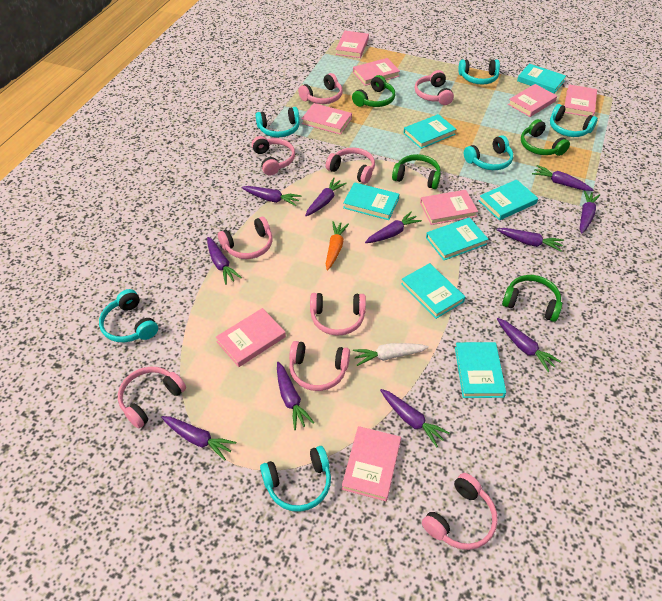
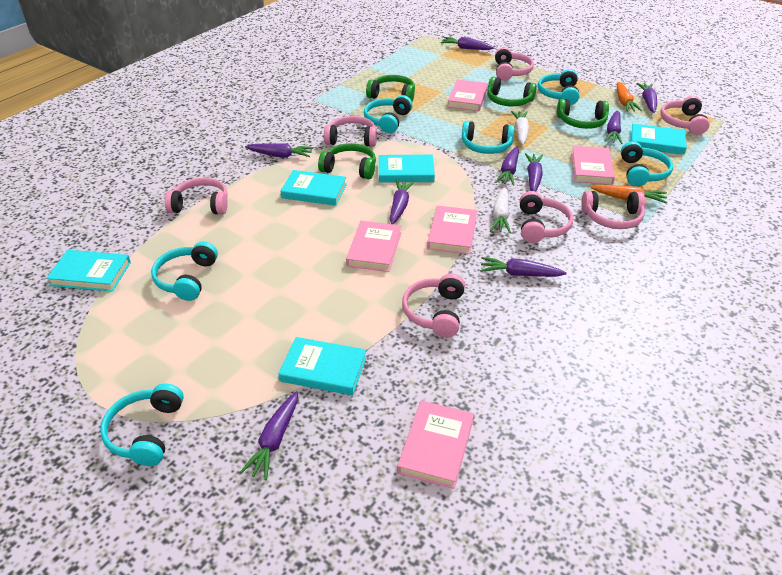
orange carrot: 1 -> 2
pink book: 8 -> 5
pink headphones: 9 -> 7
purple carrot: 11 -> 9
turquoise book: 7 -> 5
white carrot: 1 -> 2

